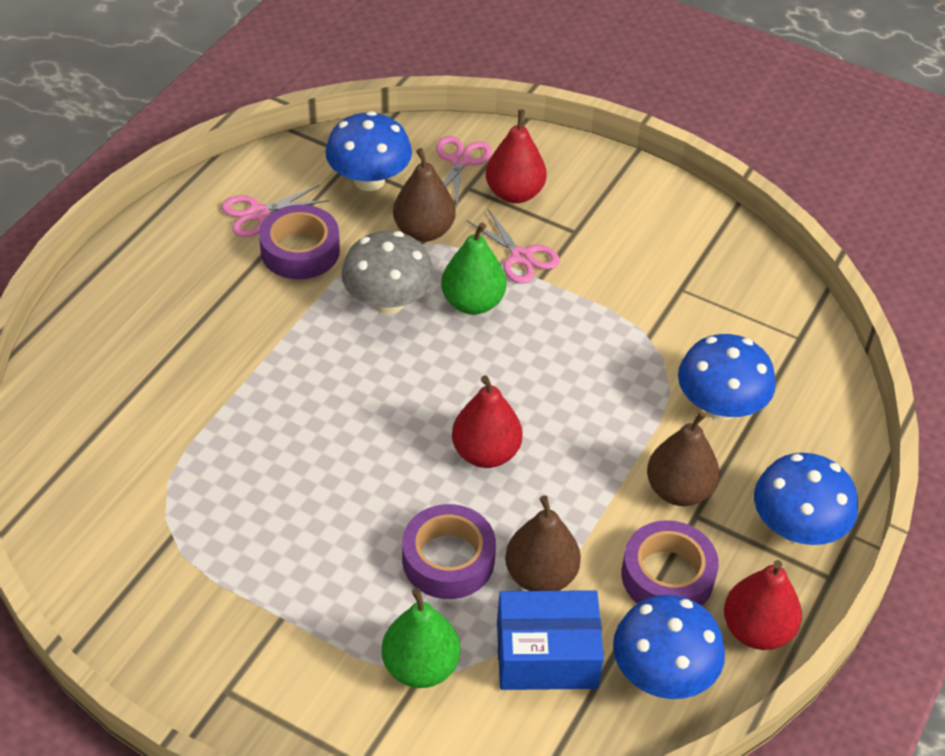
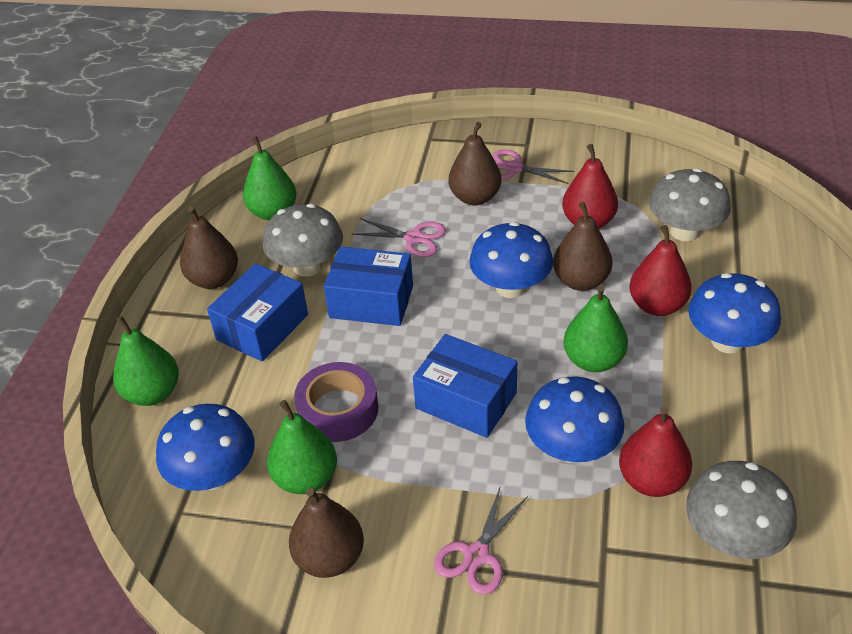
blue box: 1 -> 3
brown pear: 3 -> 4
green pear: 2 -> 4
grey mushroom: 1 -> 3
purple tape: 3 -> 1

